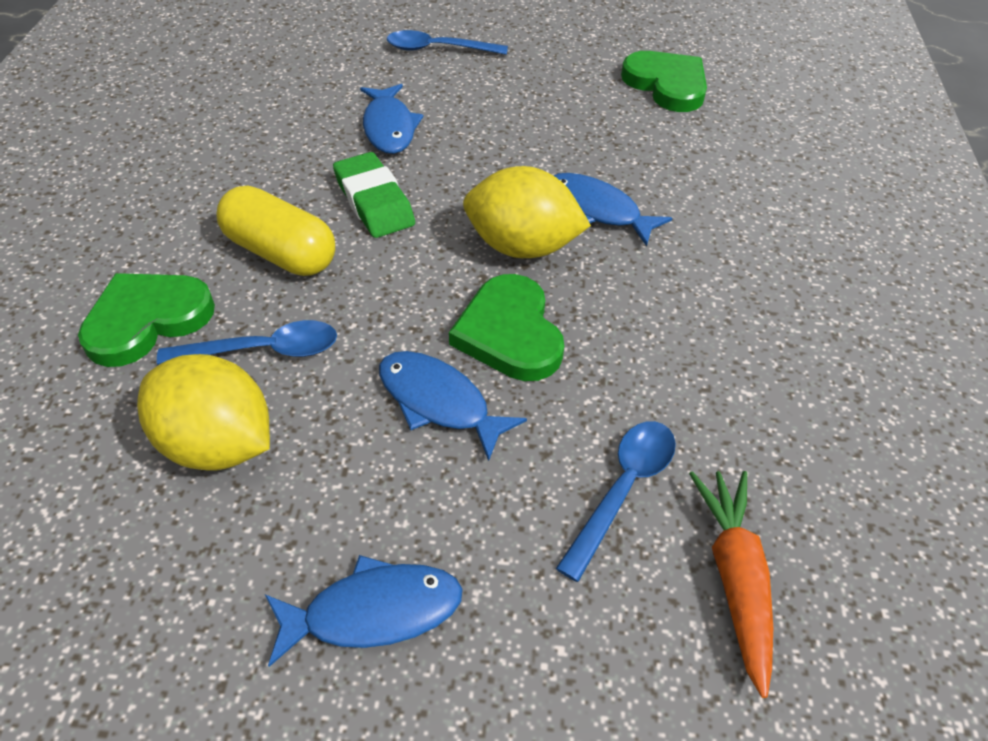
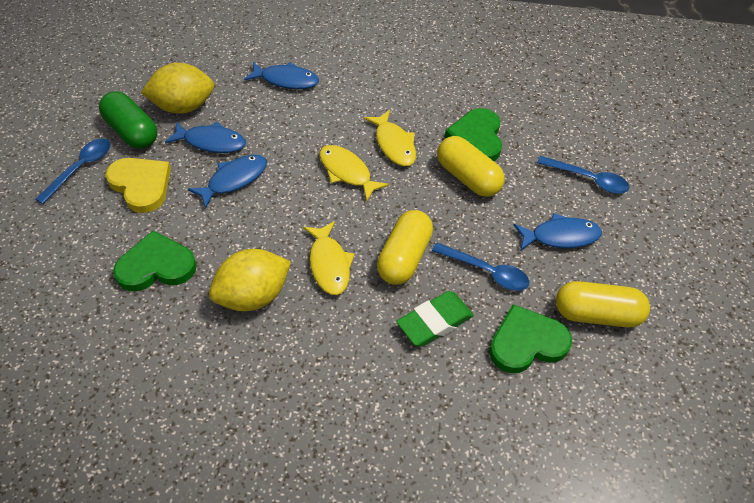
green capsule: 0 -> 1
orange carrot: 1 -> 0
yellow capsule: 1 -> 3
yellow fish: 0 -> 3
yellow heart: 0 -> 1

